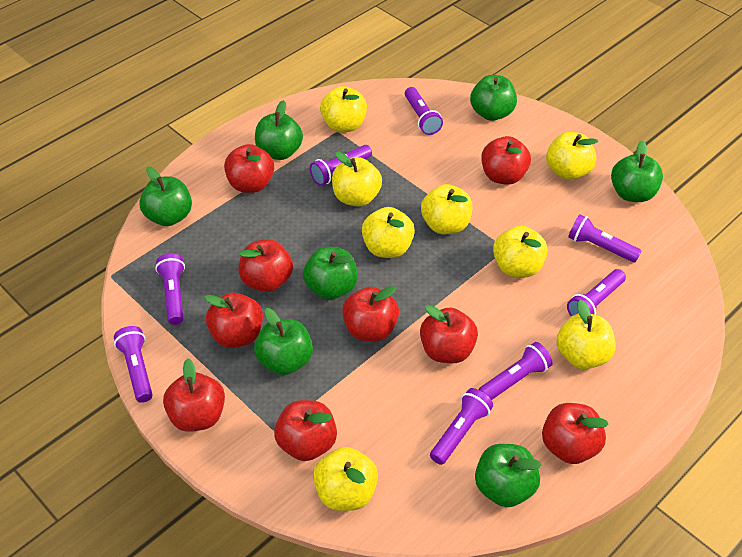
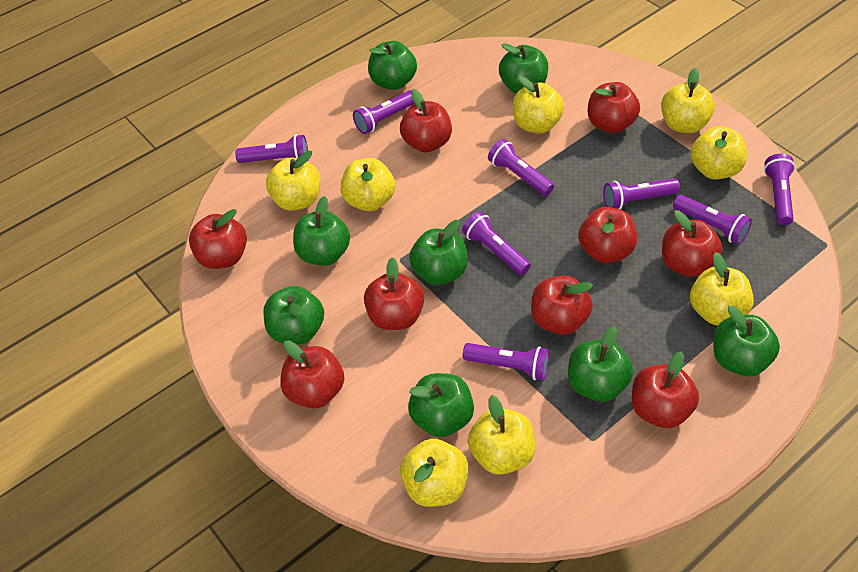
green apple: 7 -> 8

